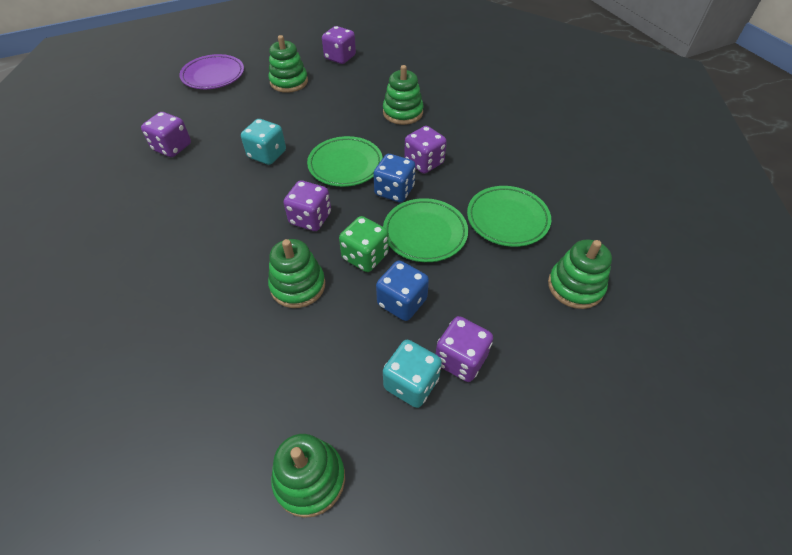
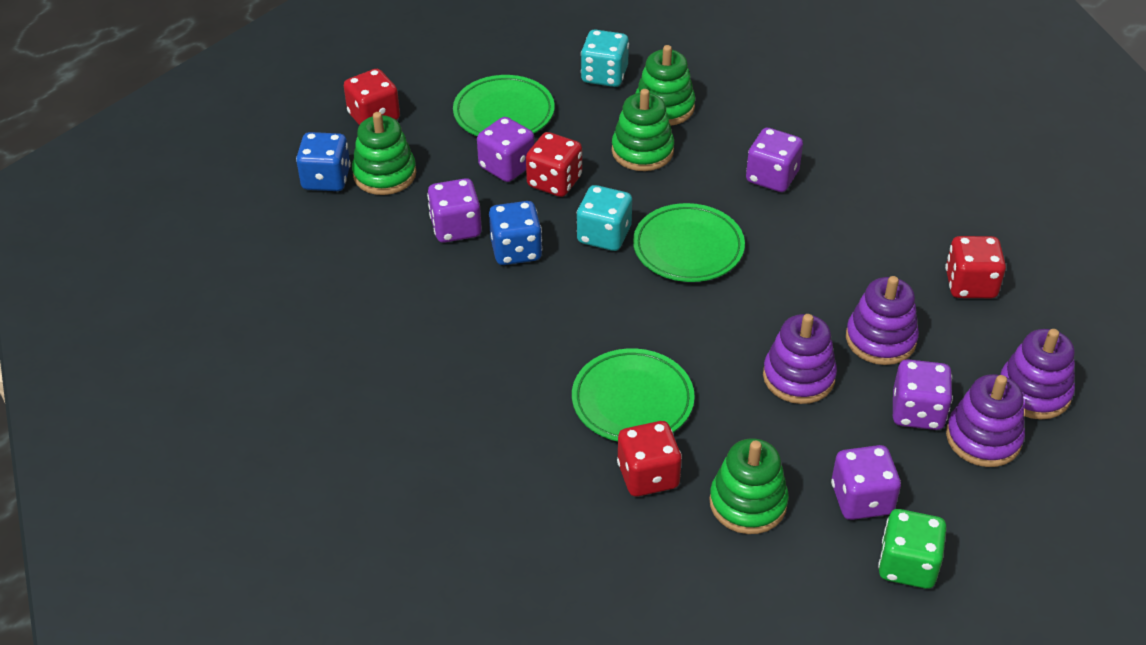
green stacking toy: 5 -> 4
purple plate: 1 -> 0
purple stacking toy: 0 -> 4
red dice: 0 -> 4

